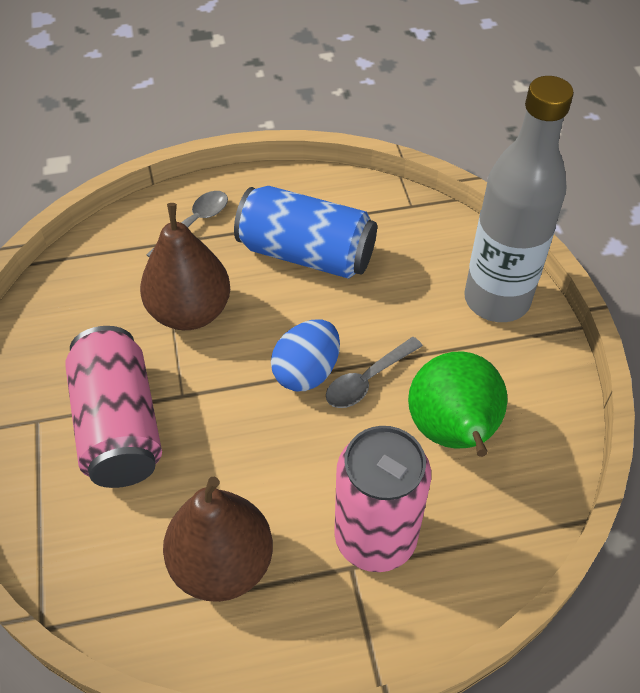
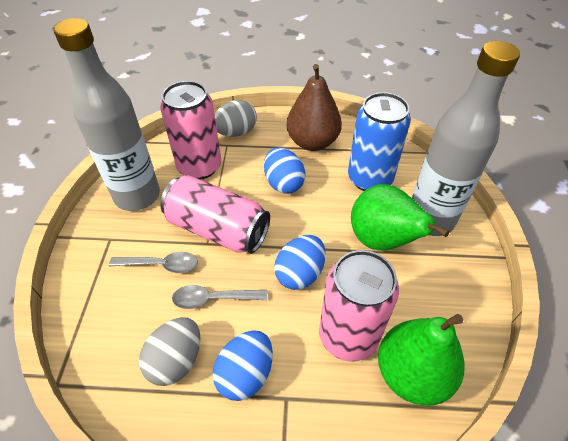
blue egg: 1 -> 3
brown pear: 2 -> 1
green pear: 1 -> 2
grey bottle: 1 -> 2
grey egg: 0 -> 2
pink can: 2 -> 3

